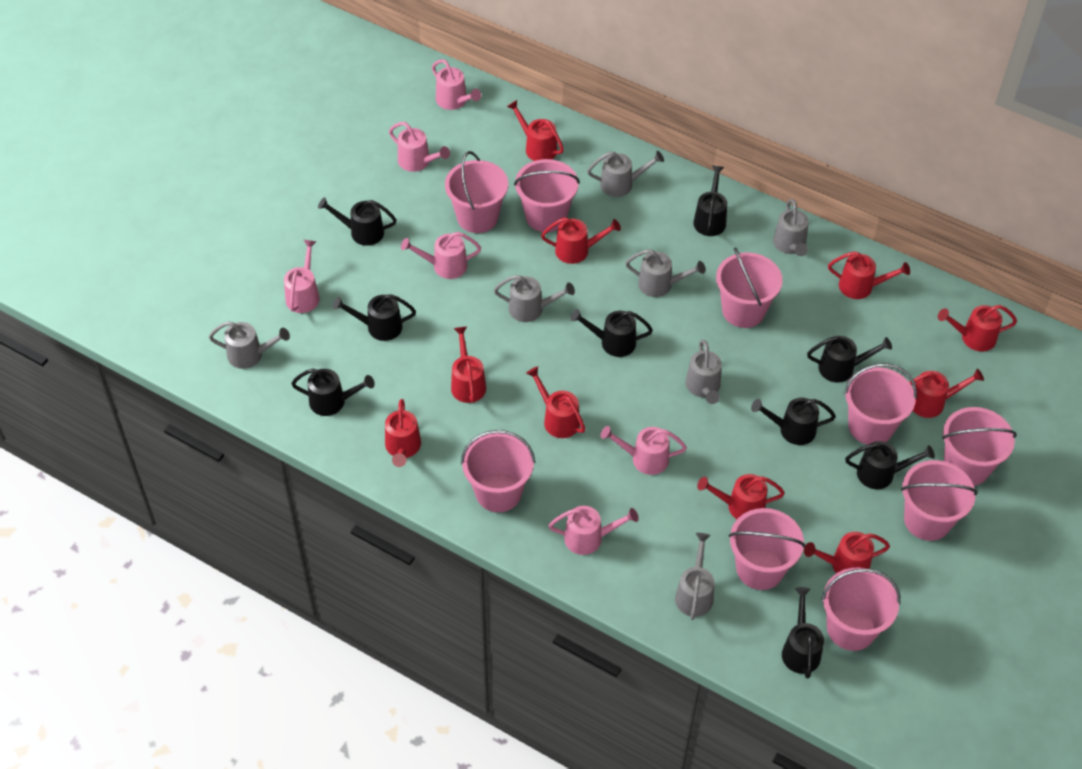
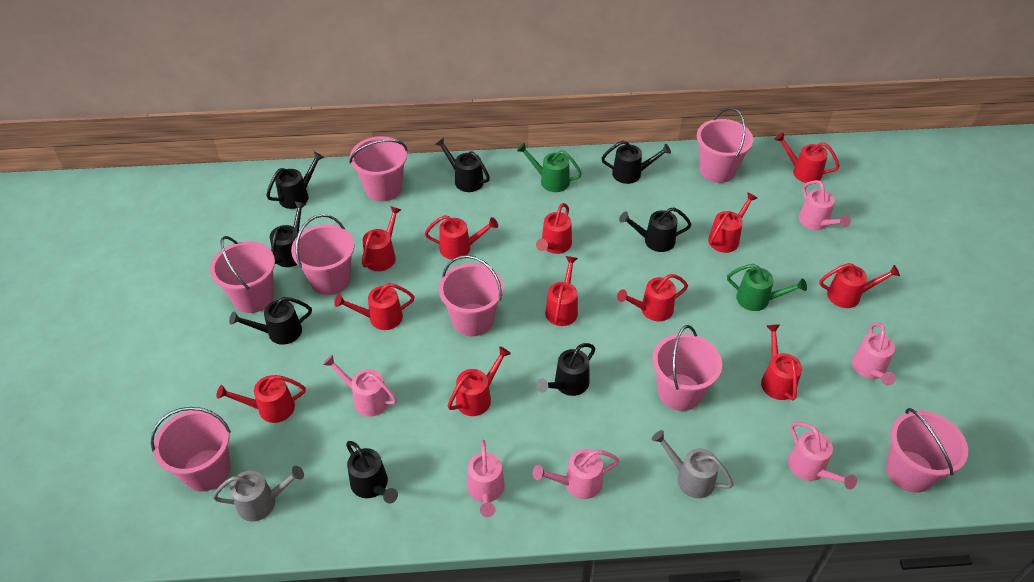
black watering can: 9 -> 8
green watering can: 0 -> 2
grey watering can: 7 -> 2
pink bucket: 9 -> 8
red watering can: 10 -> 12

